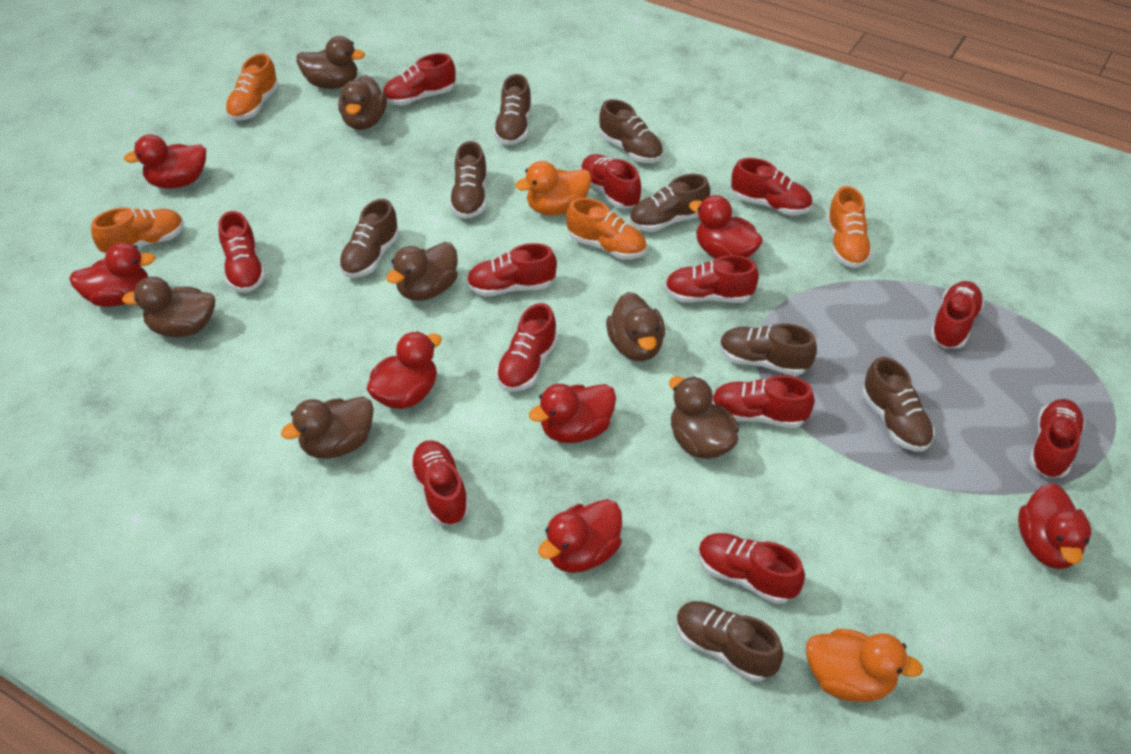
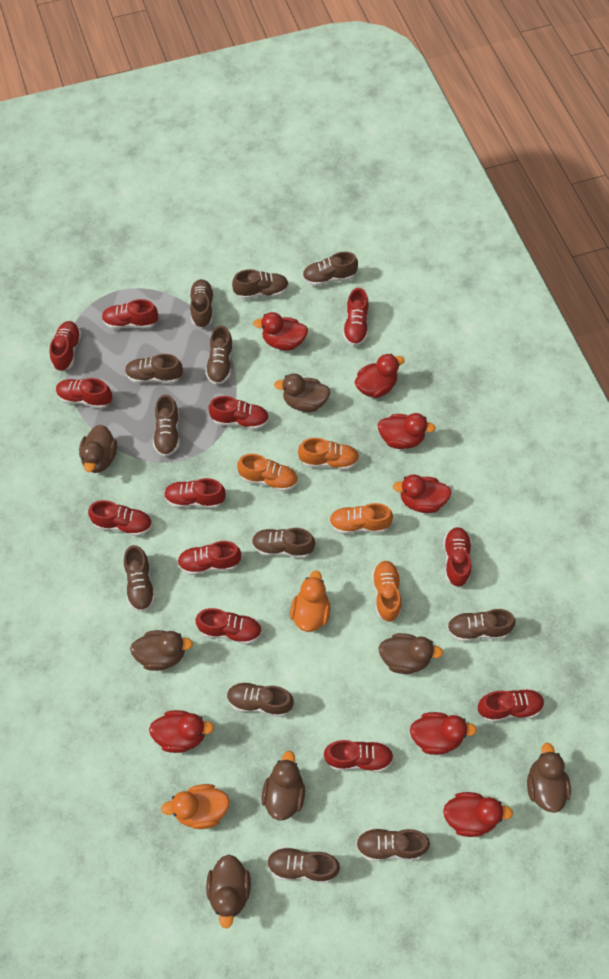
brown shoe: 8 -> 12

